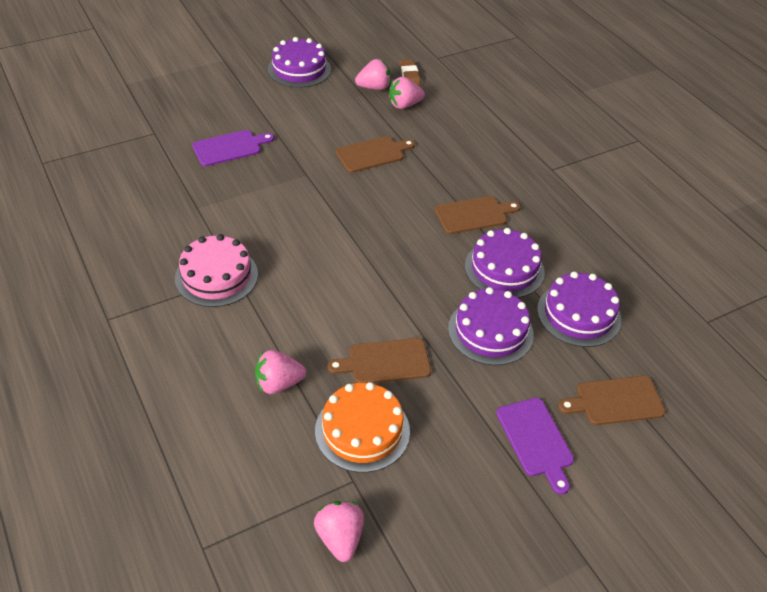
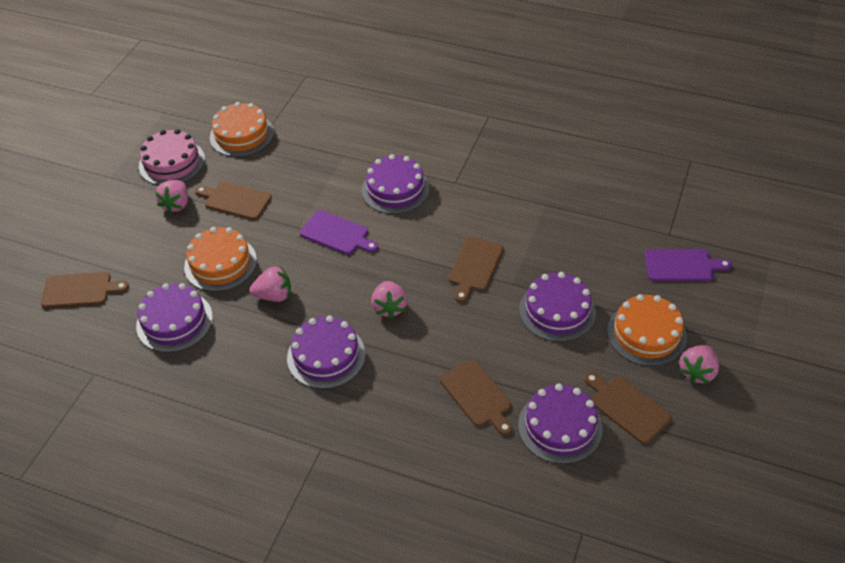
brown cutting board: 4 -> 5
brown eraser: 1 -> 0
orange cake: 1 -> 3
purple cake: 4 -> 5

